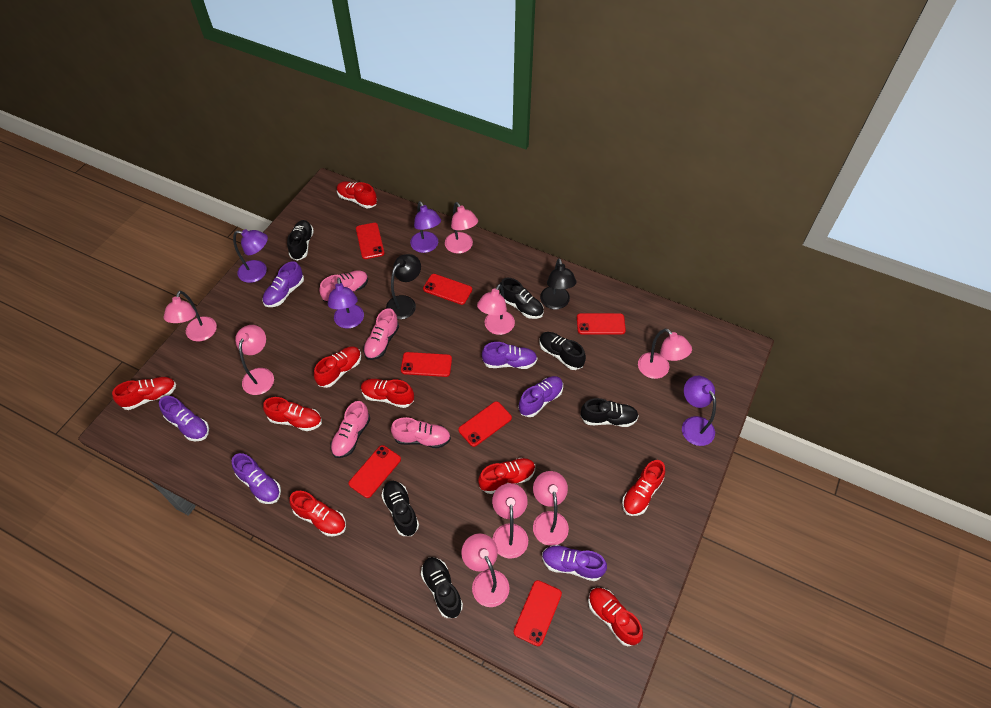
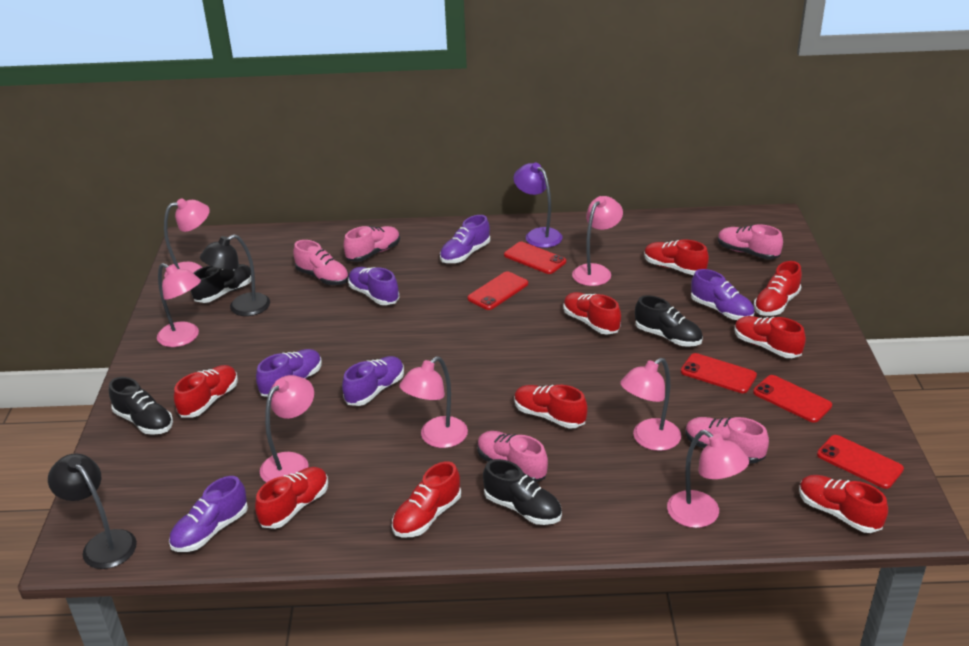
black shoe: 6 -> 4
pink lamp: 8 -> 7
pink shoe: 4 -> 5
purple lamp: 4 -> 1
red phone: 7 -> 5

